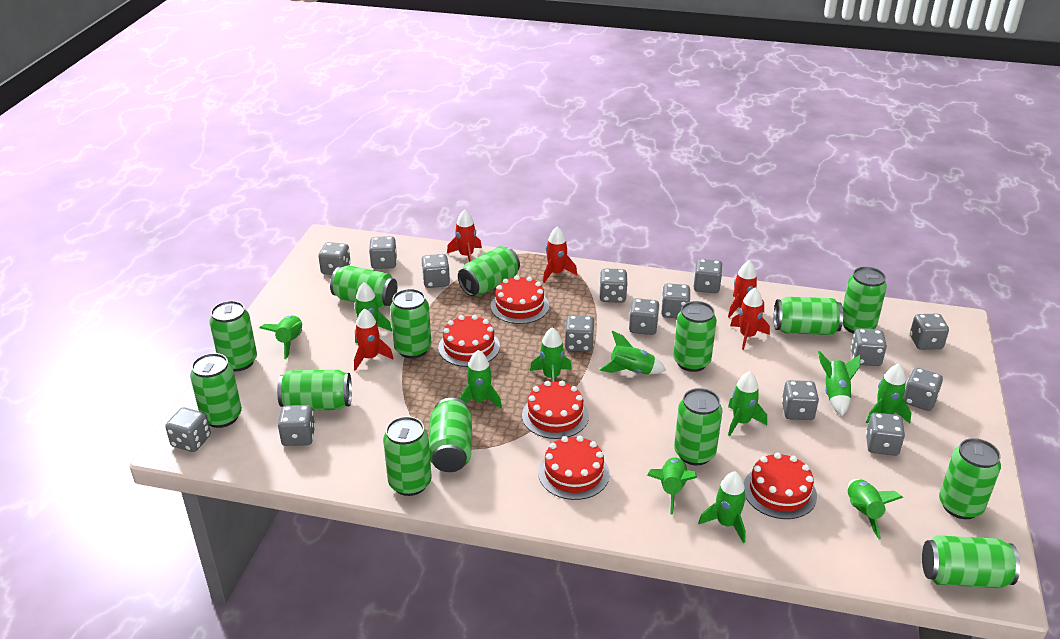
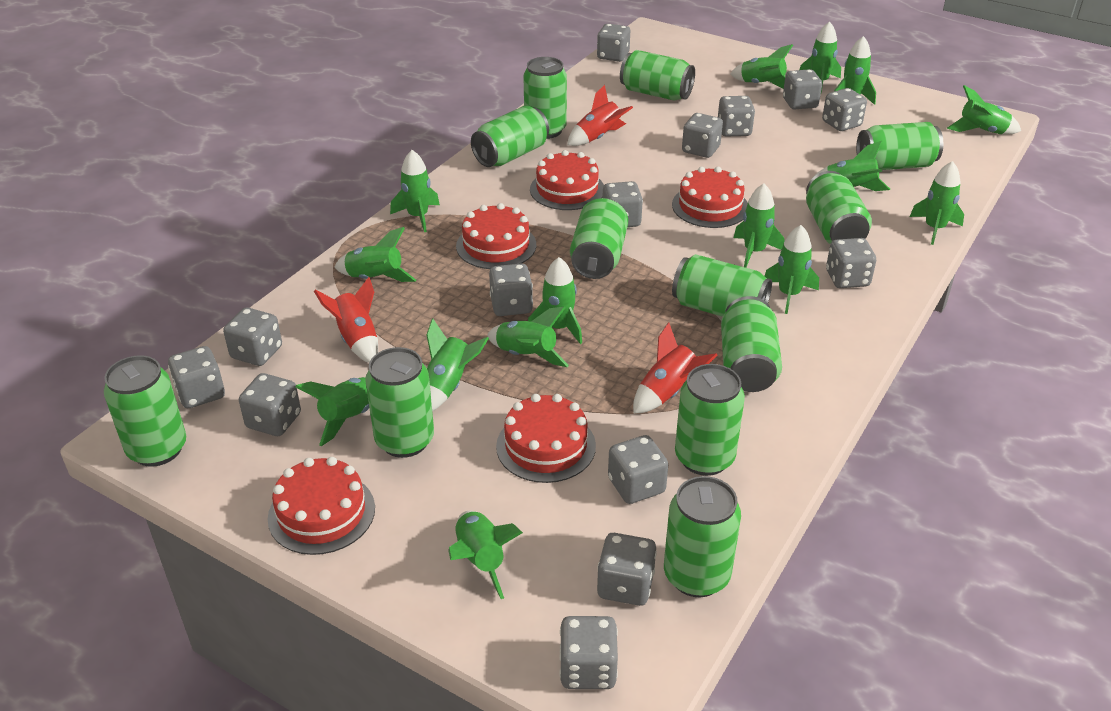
green can: 14 -> 12
green rocket: 11 -> 15
grey dice: 15 -> 14
red rocket: 5 -> 3

